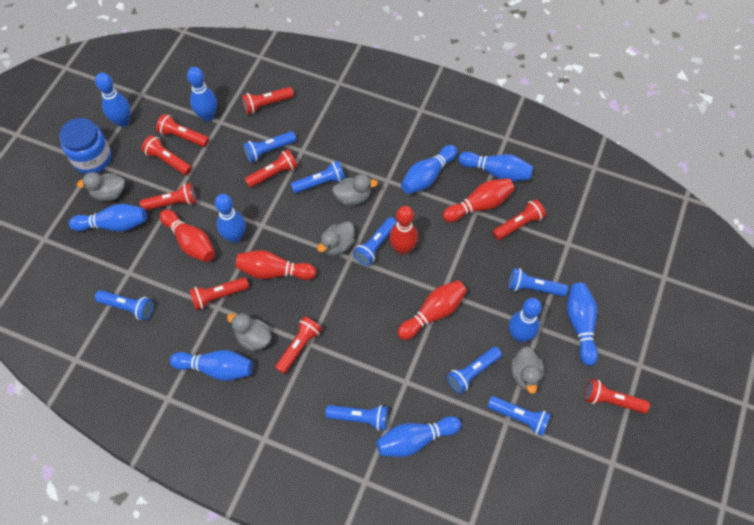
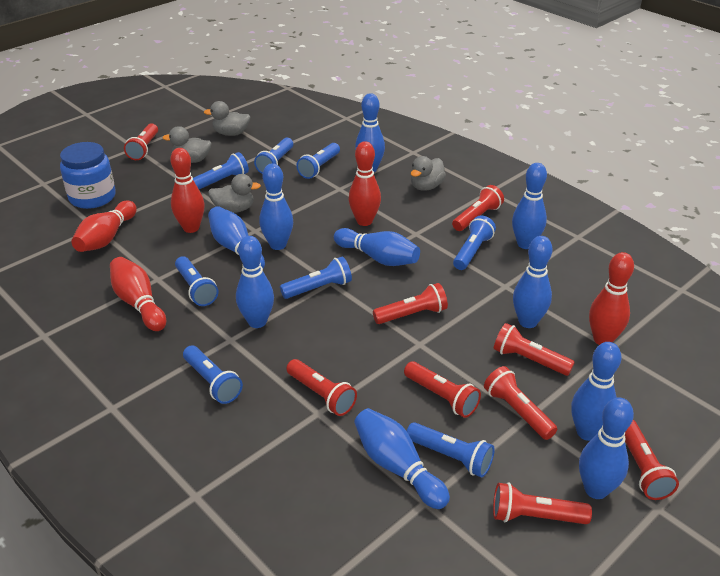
grey duck: 5 -> 4

